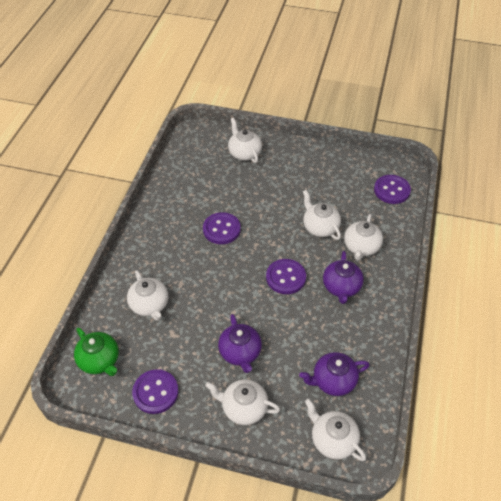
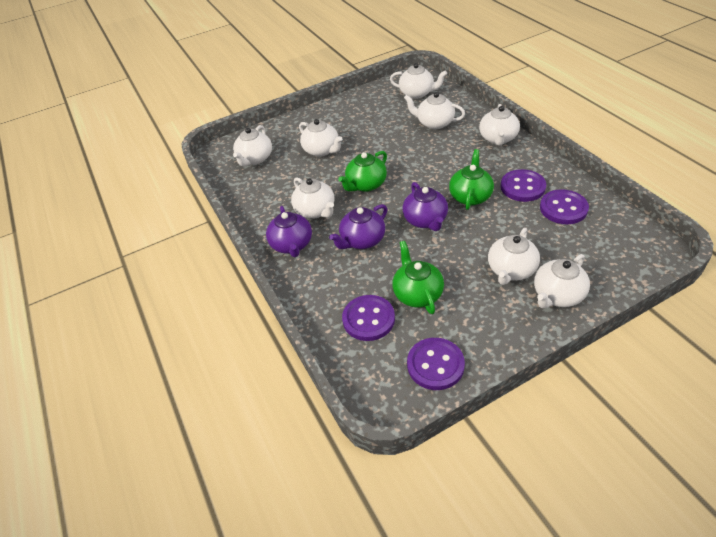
green teapot: 1 -> 3
white teapot: 6 -> 8

